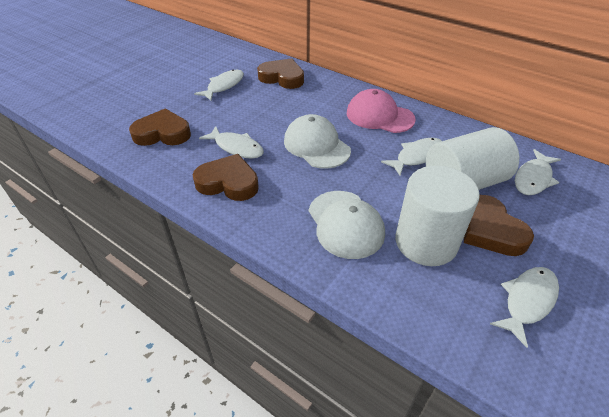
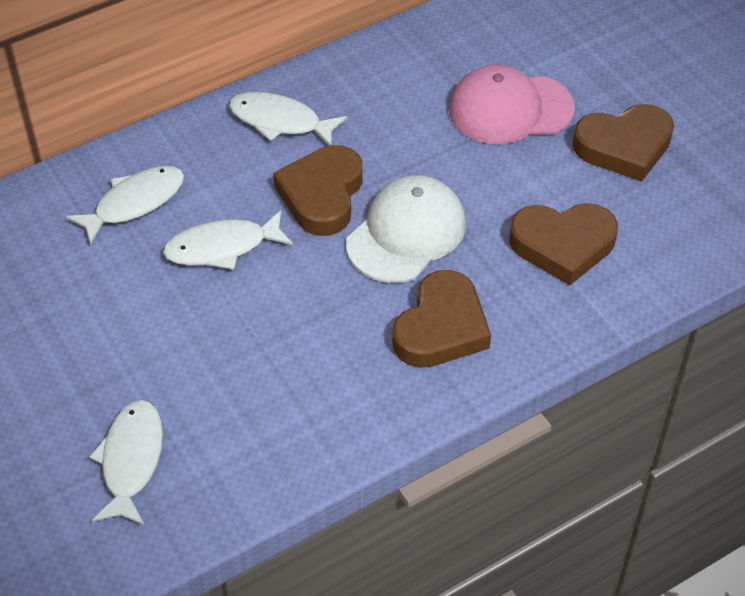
white cap: 2 -> 1
white cylinder: 2 -> 0
white fish: 5 -> 4

